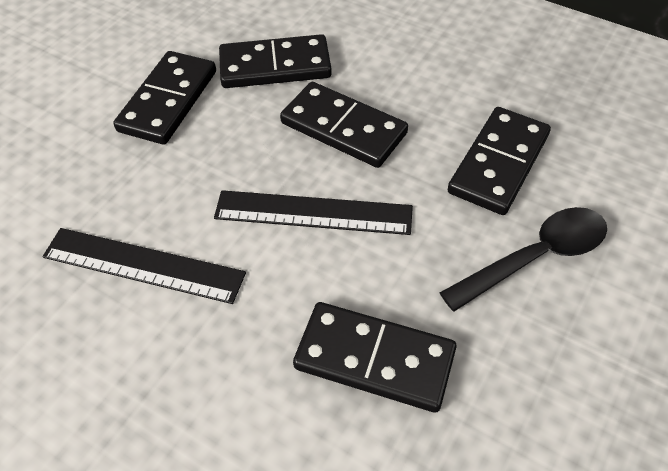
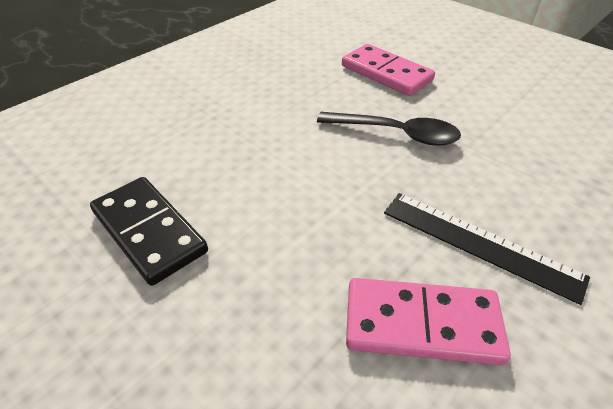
black domino: 5 -> 1
black ruler: 2 -> 1
pink domino: 0 -> 2

